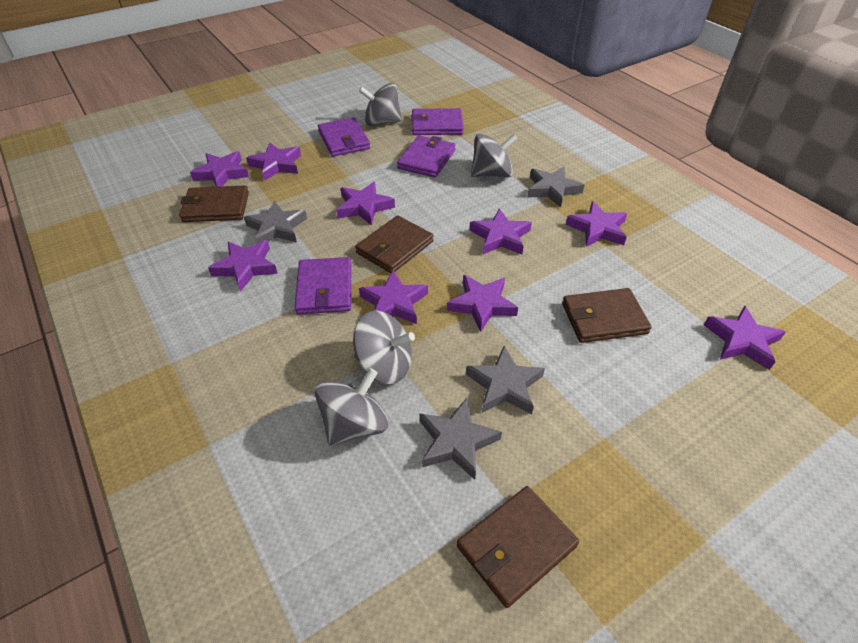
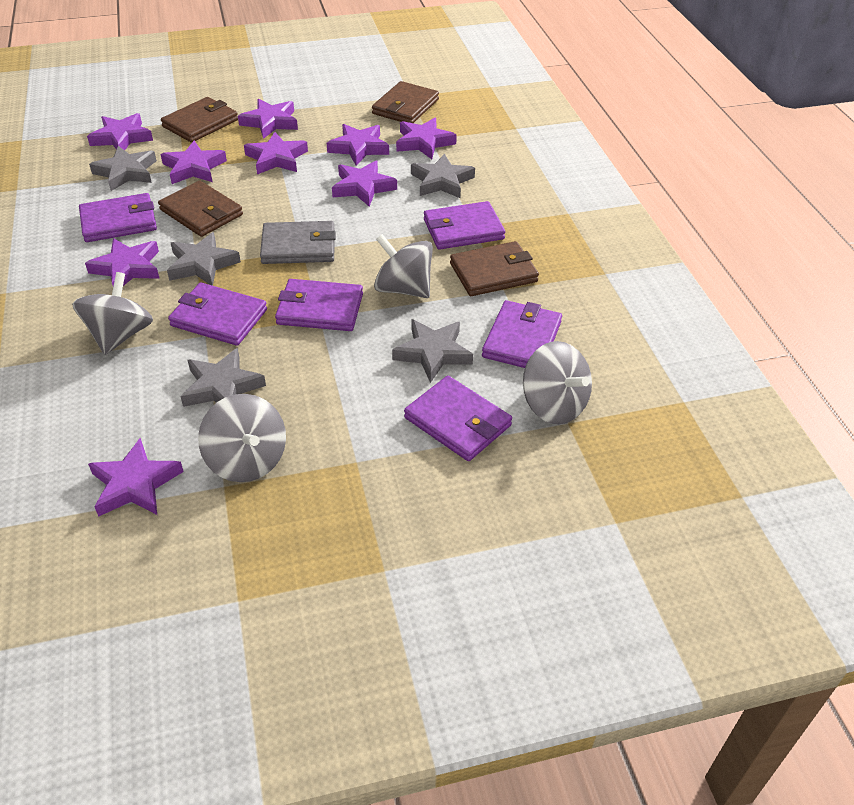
grey star: 4 -> 5
grey wallet: 0 -> 1
purple wallet: 4 -> 6

